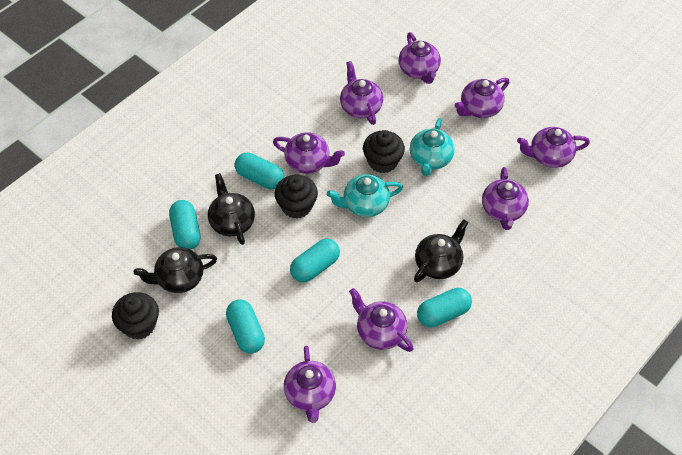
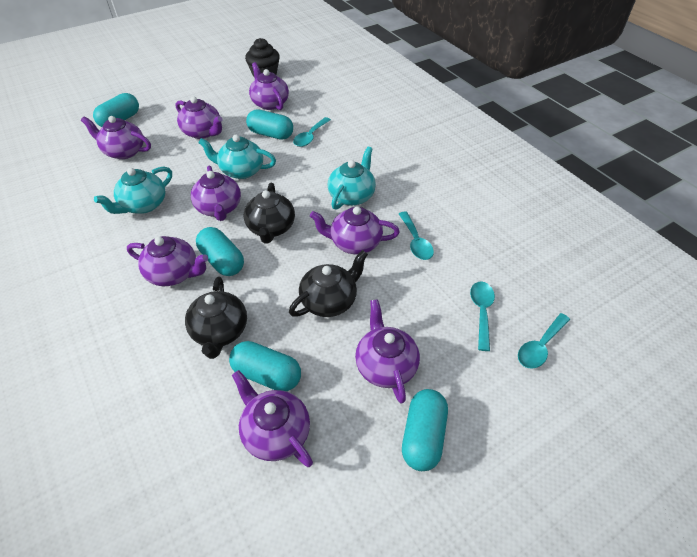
black cupcake: 3 -> 1
turquoise spoon: 0 -> 4
turquoise teapot: 2 -> 3

